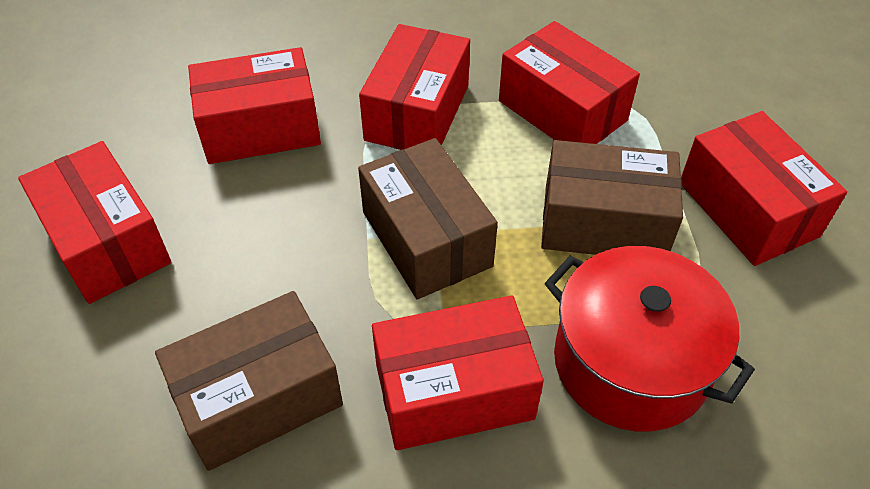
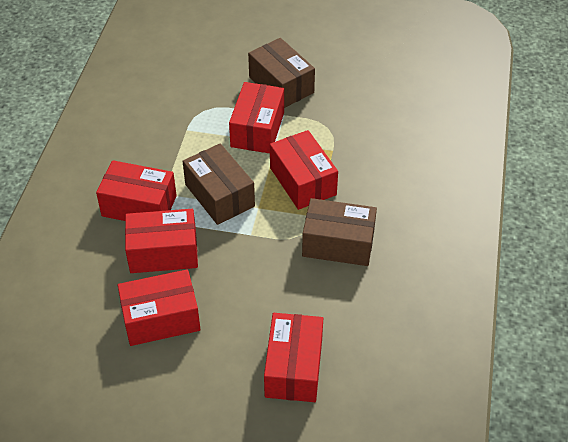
red pot: 1 -> 0

